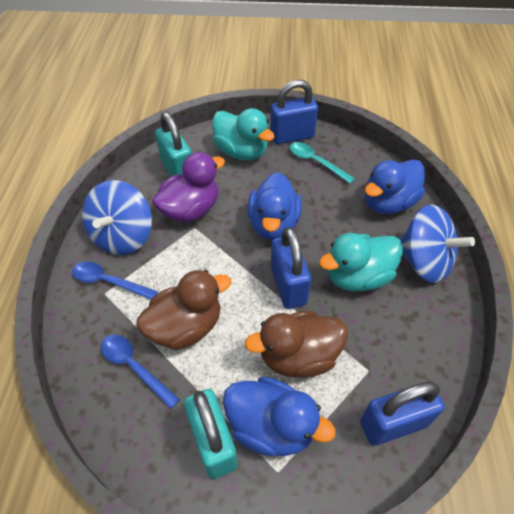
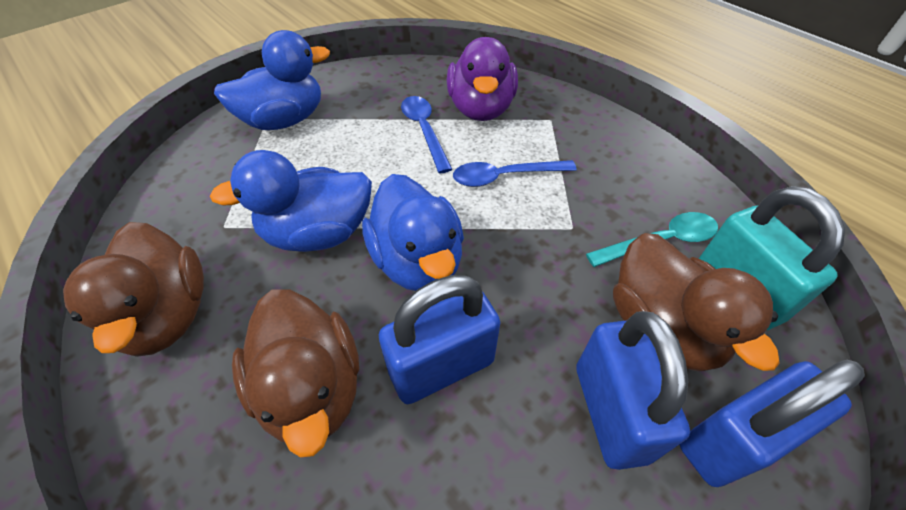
blue spinning top: 2 -> 0
brown duck: 2 -> 3
turquoise duck: 2 -> 0
turquoise padlock: 2 -> 1

